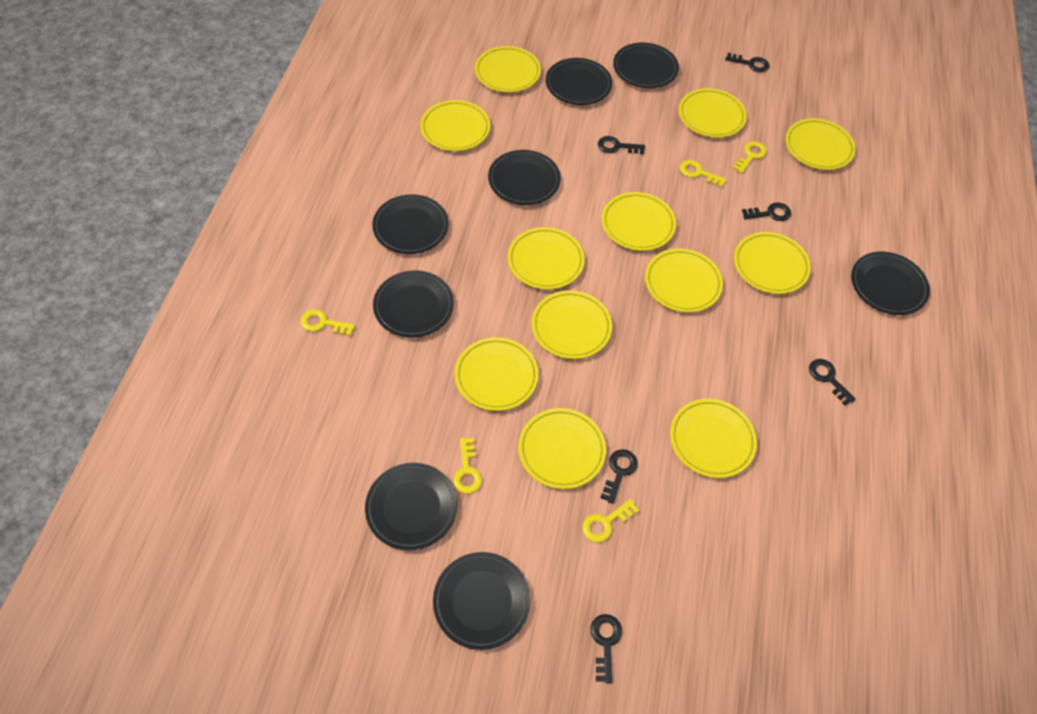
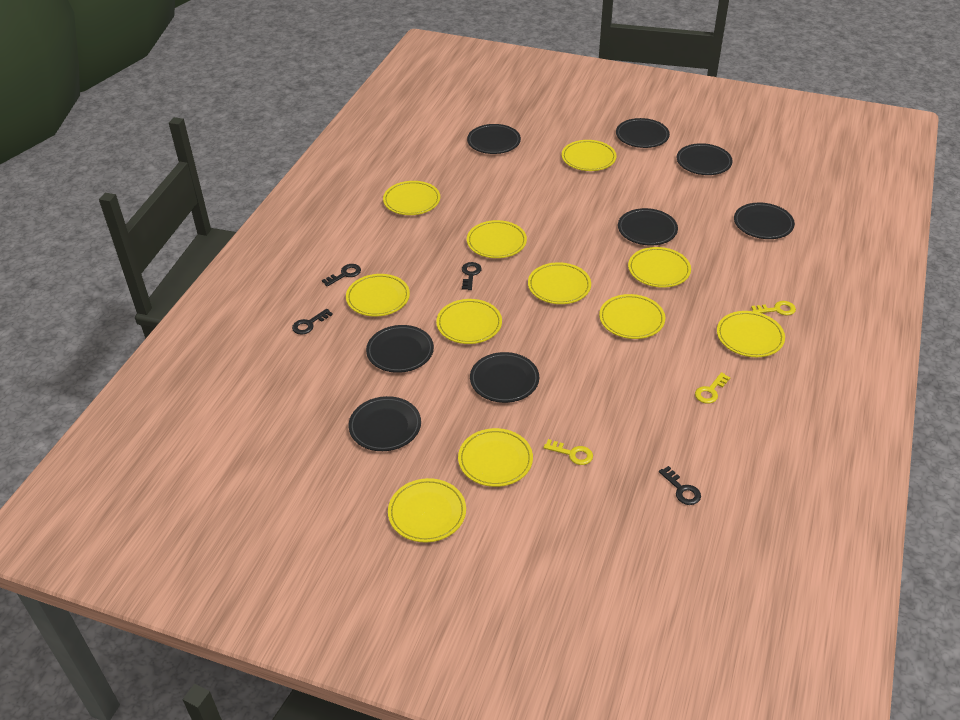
black key: 6 -> 4
yellow key: 5 -> 3
yellow plate: 12 -> 11

